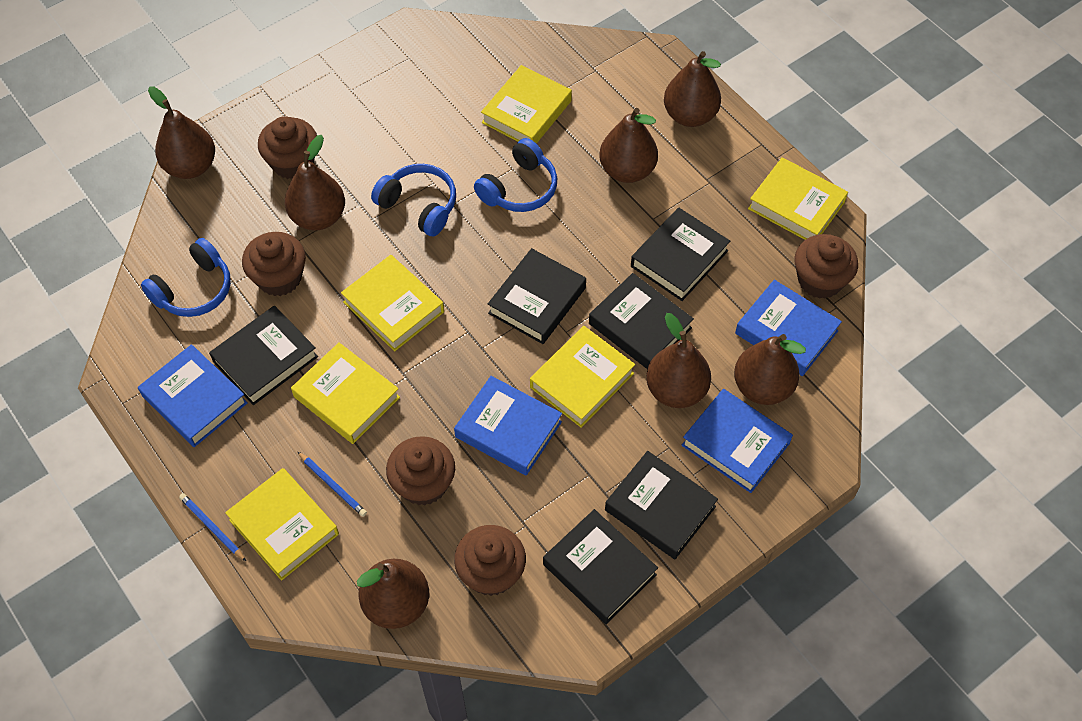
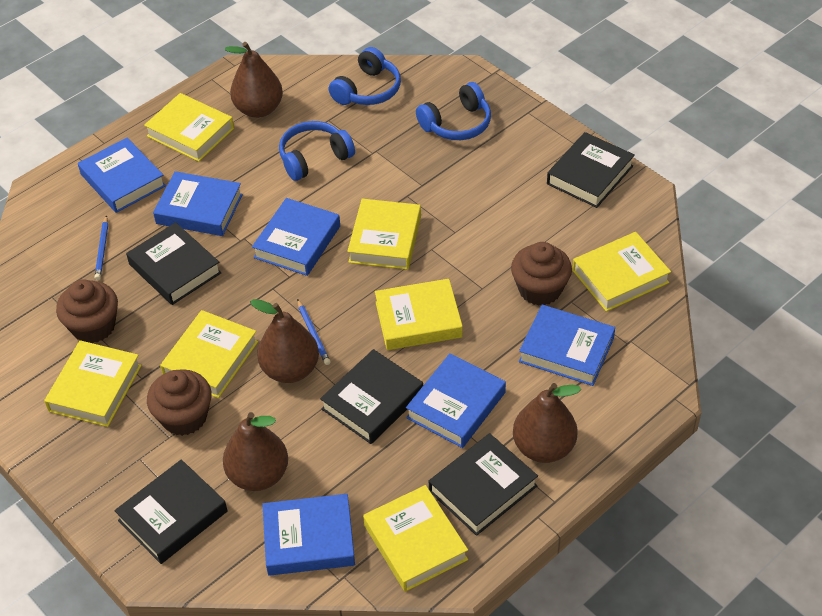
black book: 6 -> 5
blue book: 4 -> 6
brown cupcake: 5 -> 3
brown pear: 7 -> 4
yellow book: 6 -> 7

